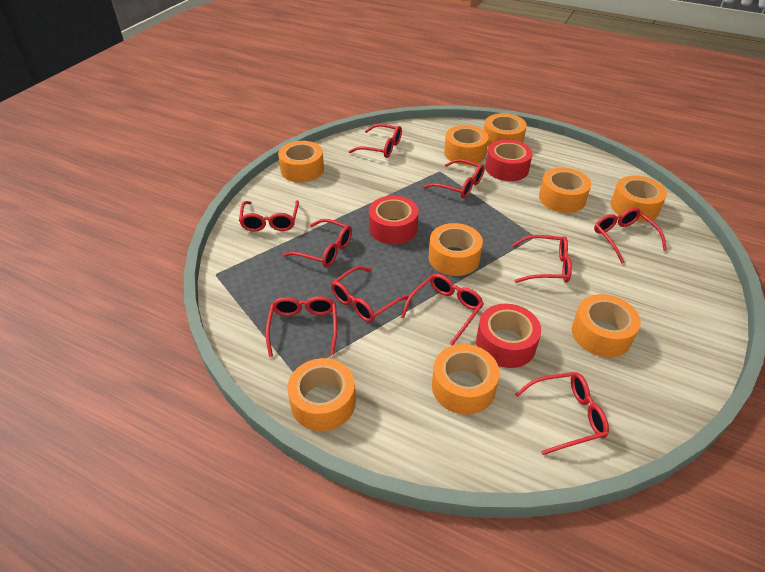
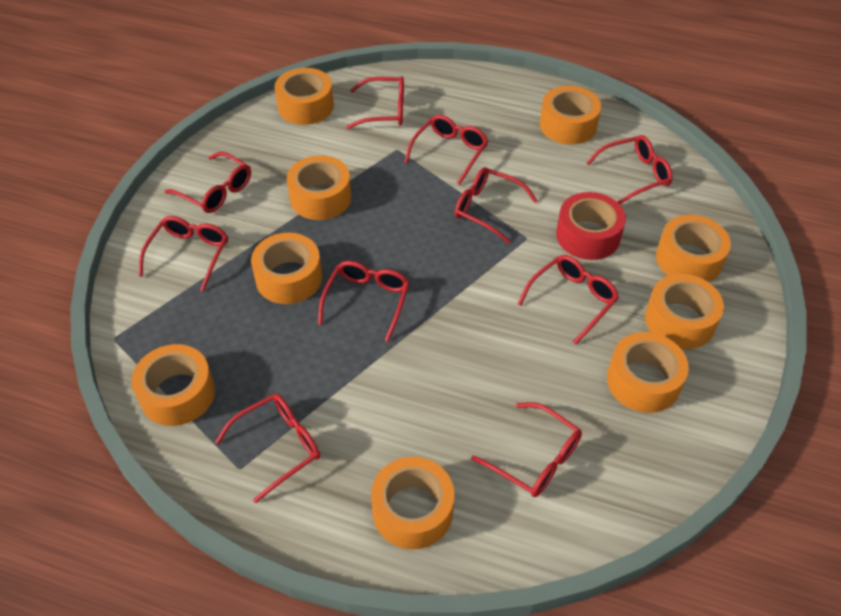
red tape: 3 -> 1

